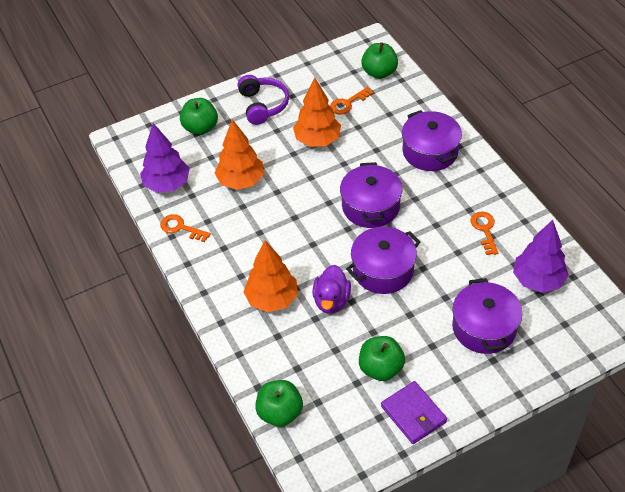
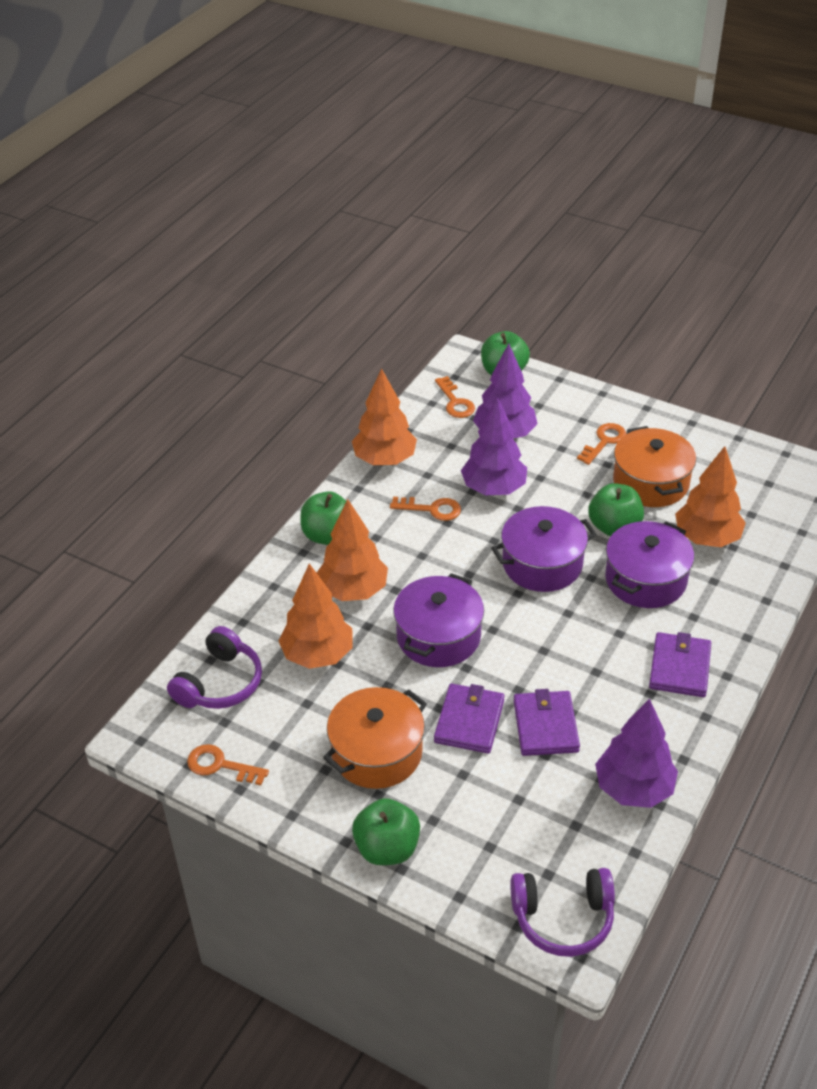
orange key: 3 -> 4
orange pot: 0 -> 2
orange tree: 3 -> 4
purple duck: 1 -> 0
purple headphones: 1 -> 2
purple pot: 4 -> 3
purple tree: 2 -> 3
purple wallet: 1 -> 3

